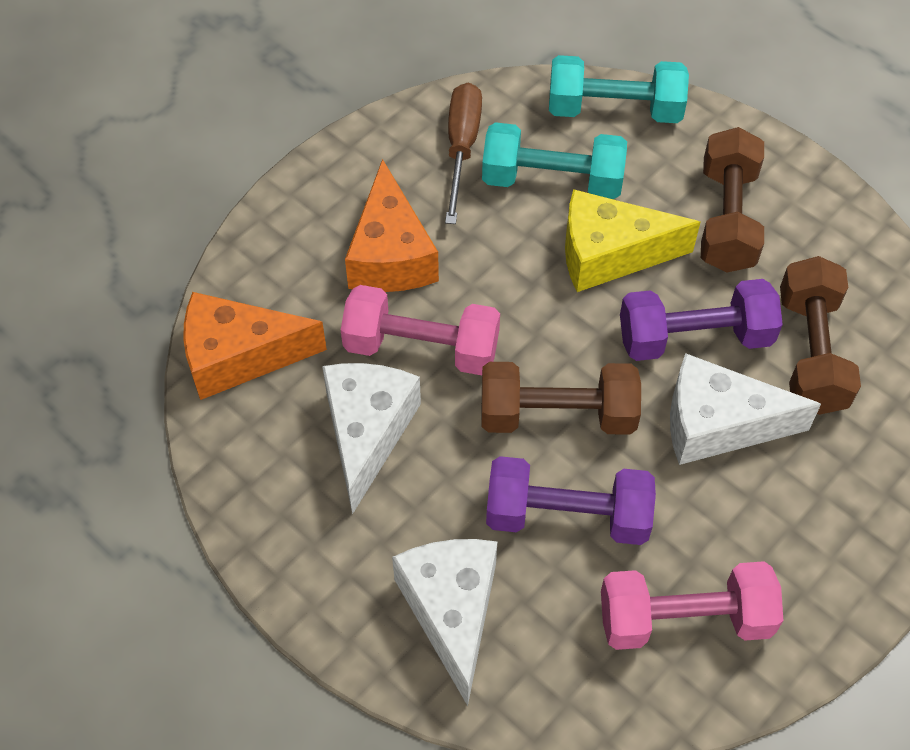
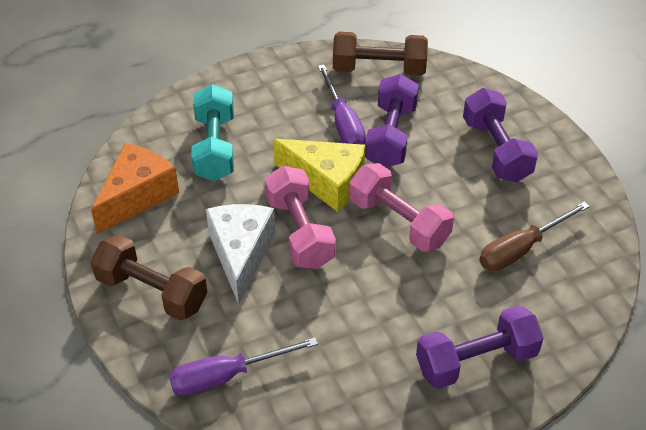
brown dumbbell: 3 -> 2
orange cheese: 2 -> 1
purple dumbbell: 2 -> 3
purple screwdriver: 0 -> 2
turquoise dumbbell: 2 -> 1
white cheese: 3 -> 1

